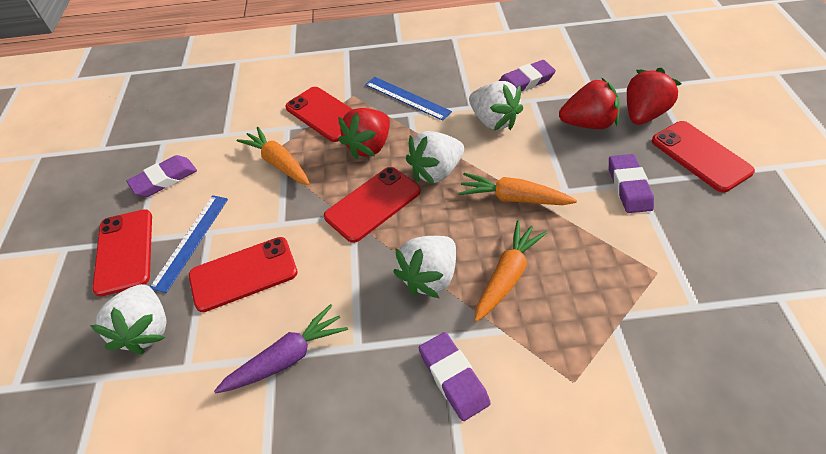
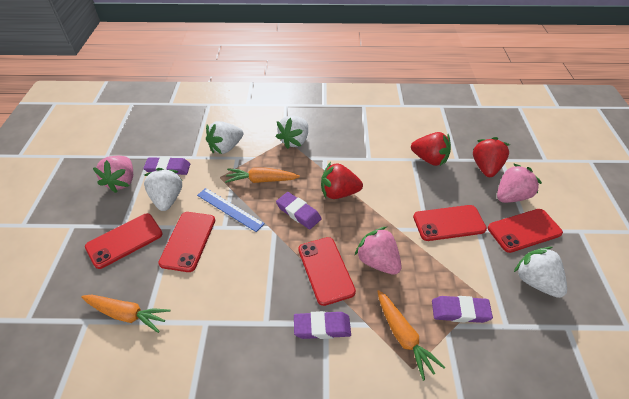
blue ruler: 2 -> 1
pink strawberry: 0 -> 3
purple carrot: 1 -> 0

